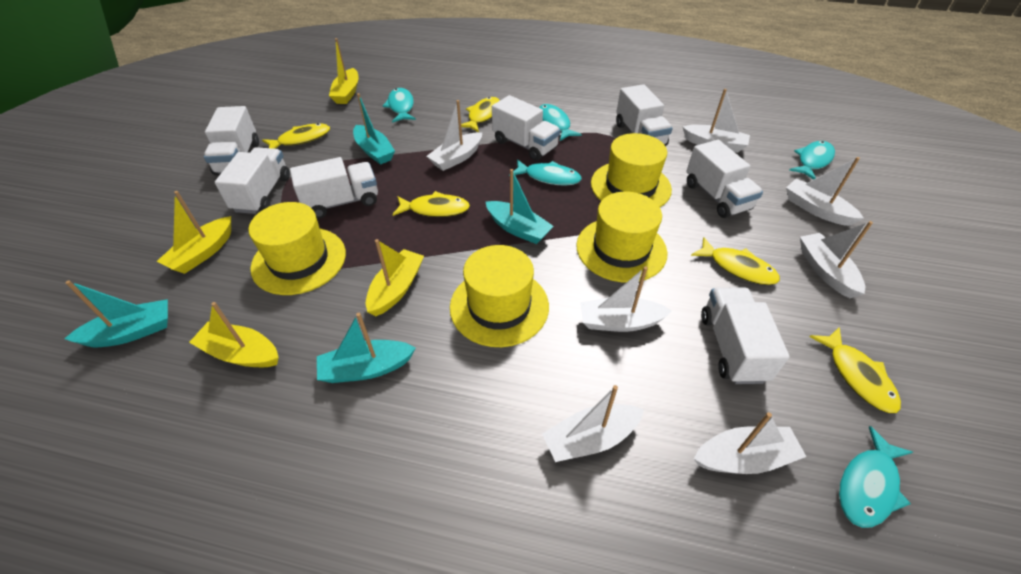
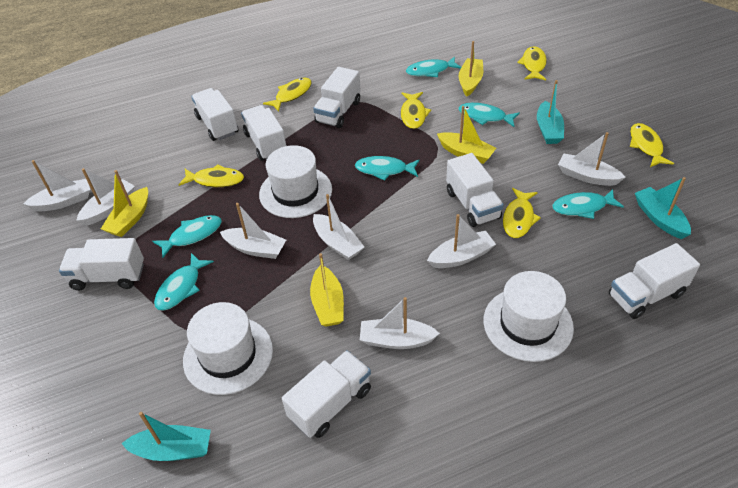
turquoise boat: 4 -> 3
turquoise fish: 5 -> 6
white hat: 0 -> 3
yellow fish: 5 -> 6
yellow hat: 4 -> 0

